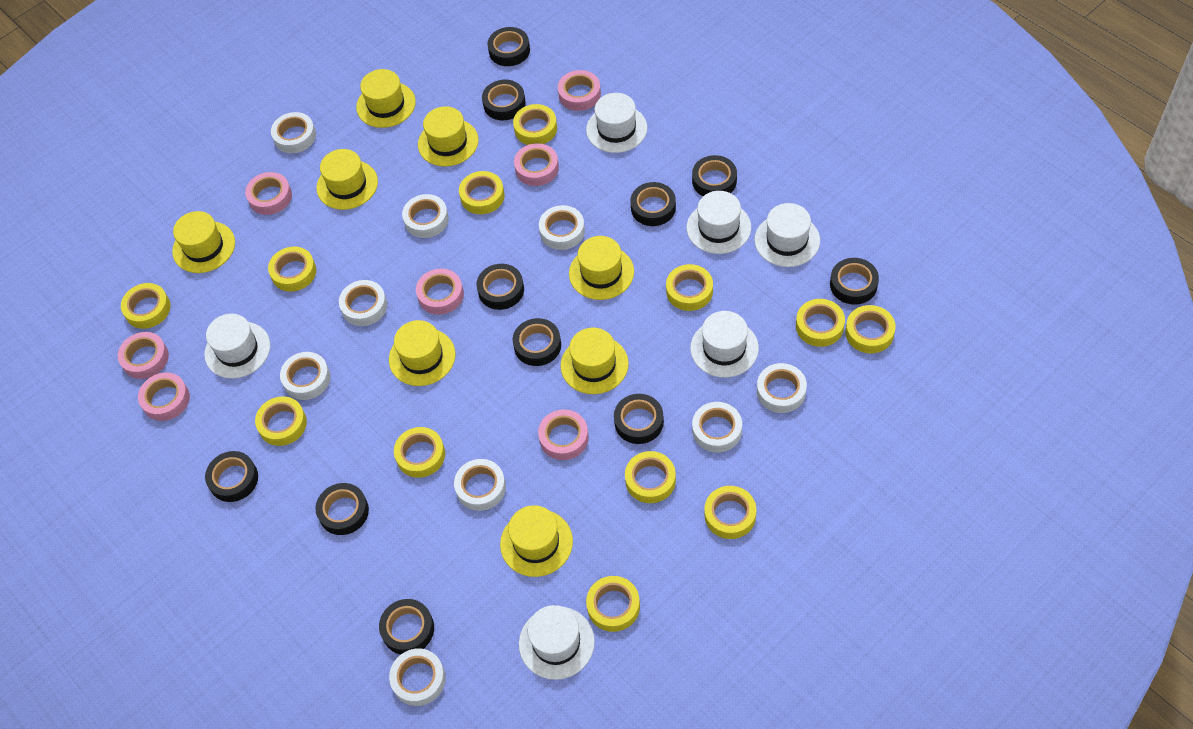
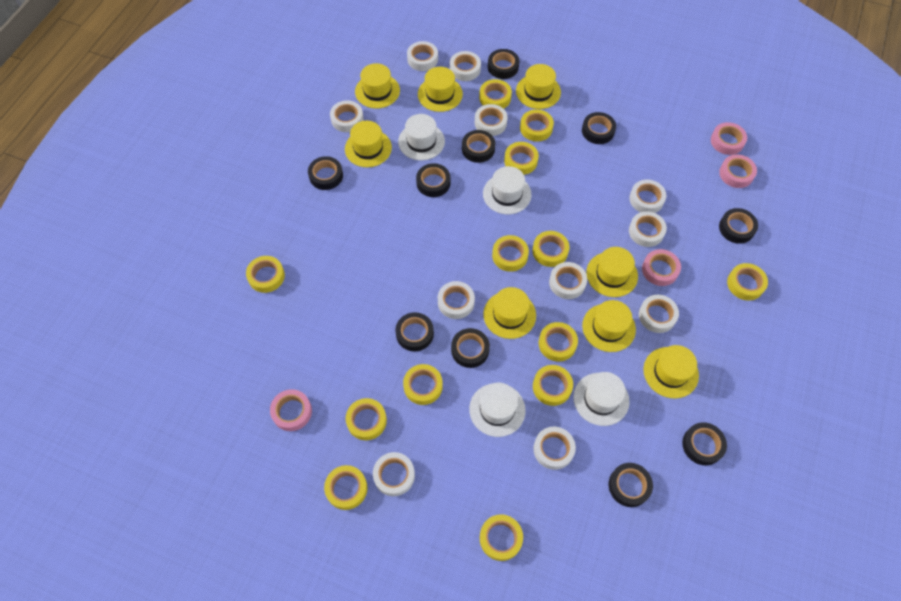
black tape: 11 -> 10
pink tape: 7 -> 4
white hat: 6 -> 4
white tape: 9 -> 11
yellow tape: 12 -> 13

